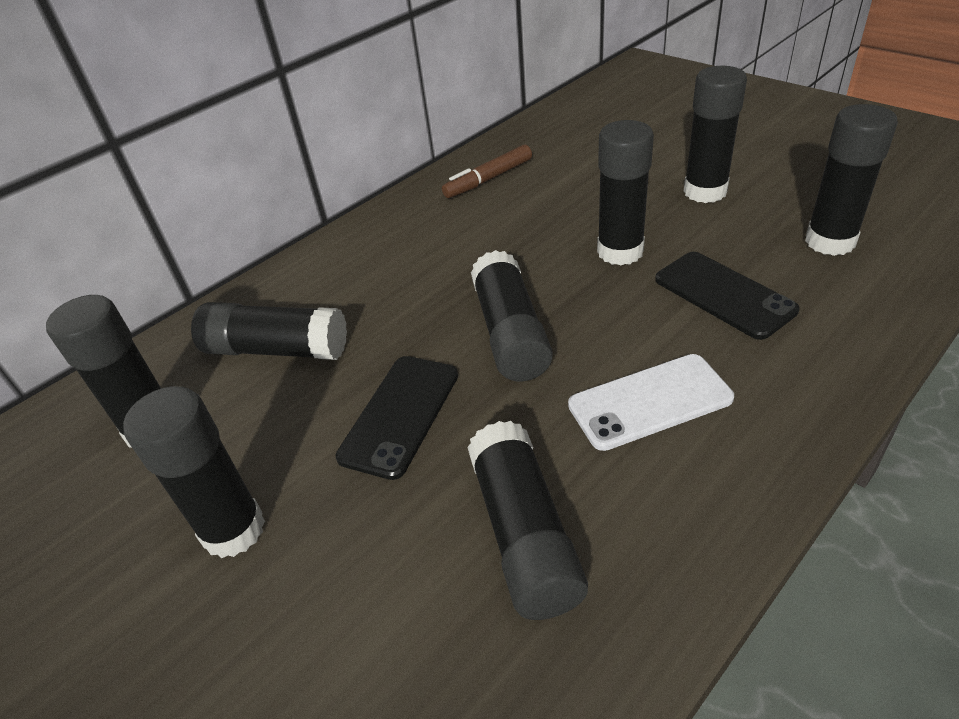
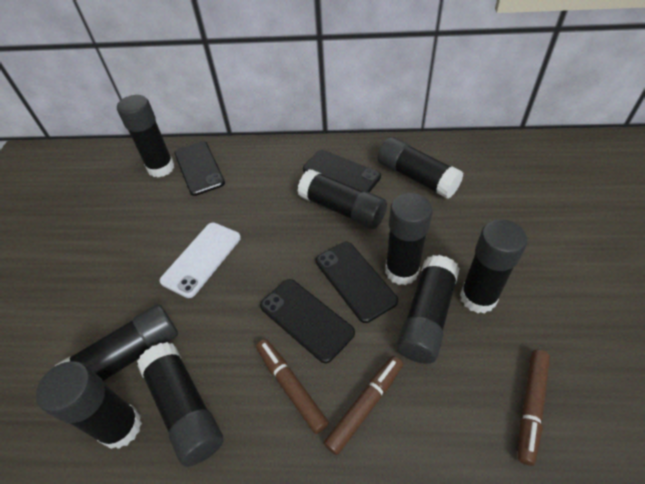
black glue stick: 8 -> 9
black phone: 2 -> 4
brown marker: 1 -> 3

